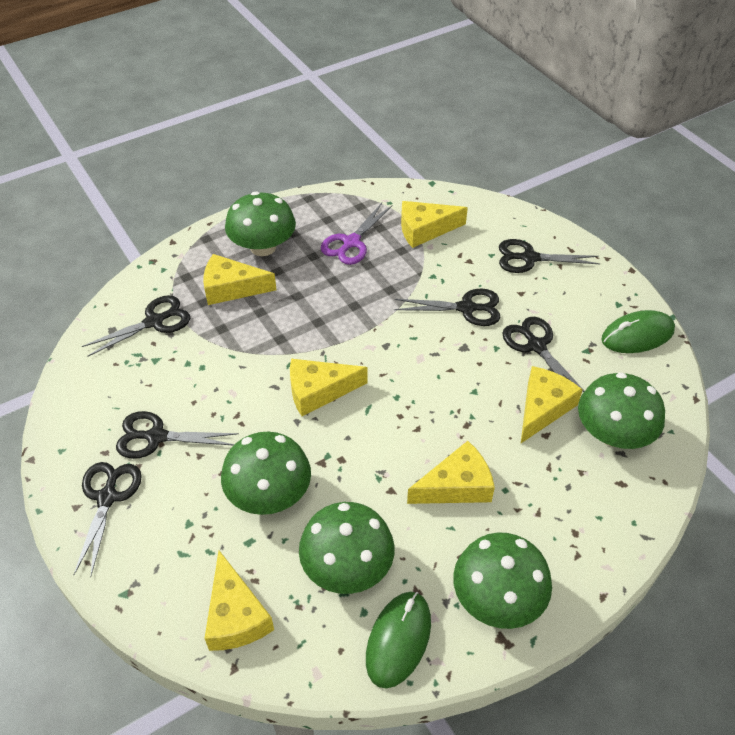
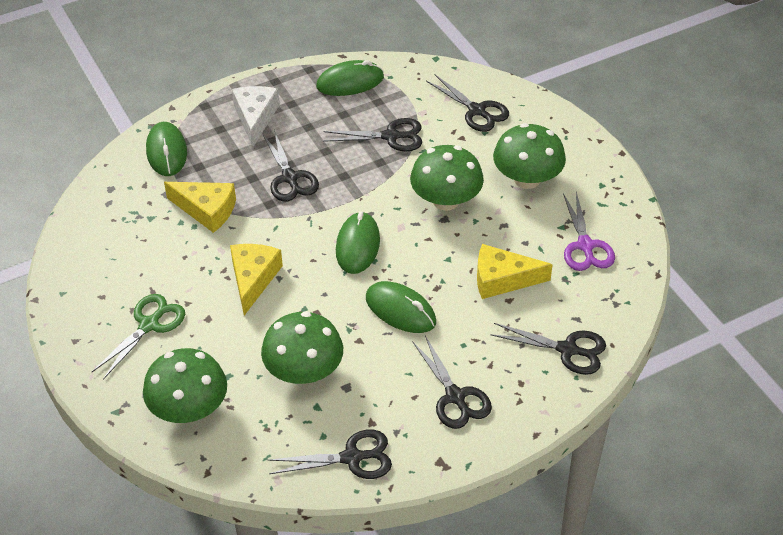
green mouse: 2 -> 4
green mushroom: 5 -> 4
green scissors: 0 -> 1
white cheese: 0 -> 1
yellow cheese: 6 -> 3

